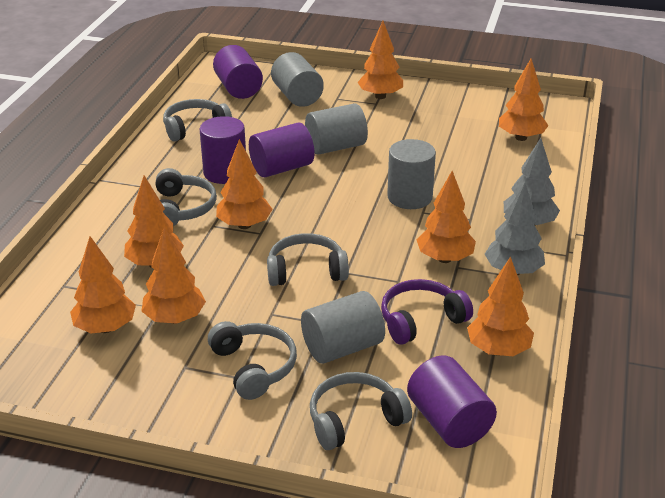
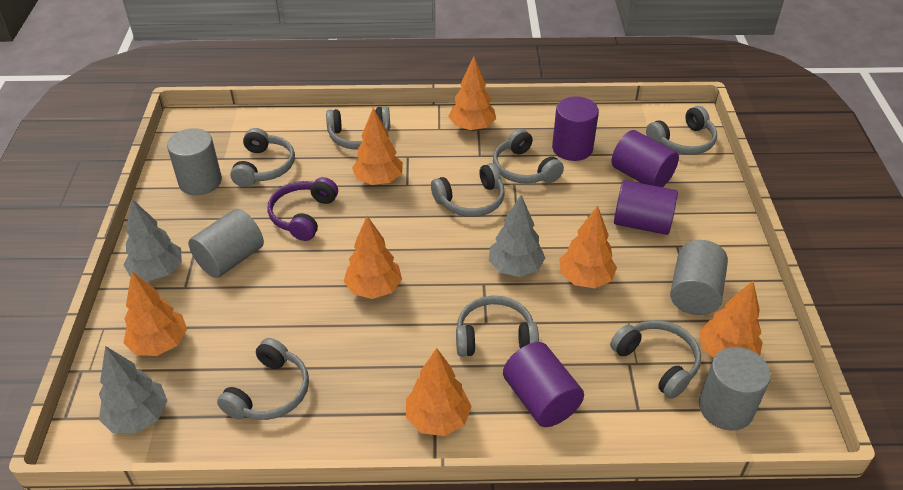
grey headphones: 5 -> 8
grey tree: 2 -> 3
orange tree: 8 -> 7

